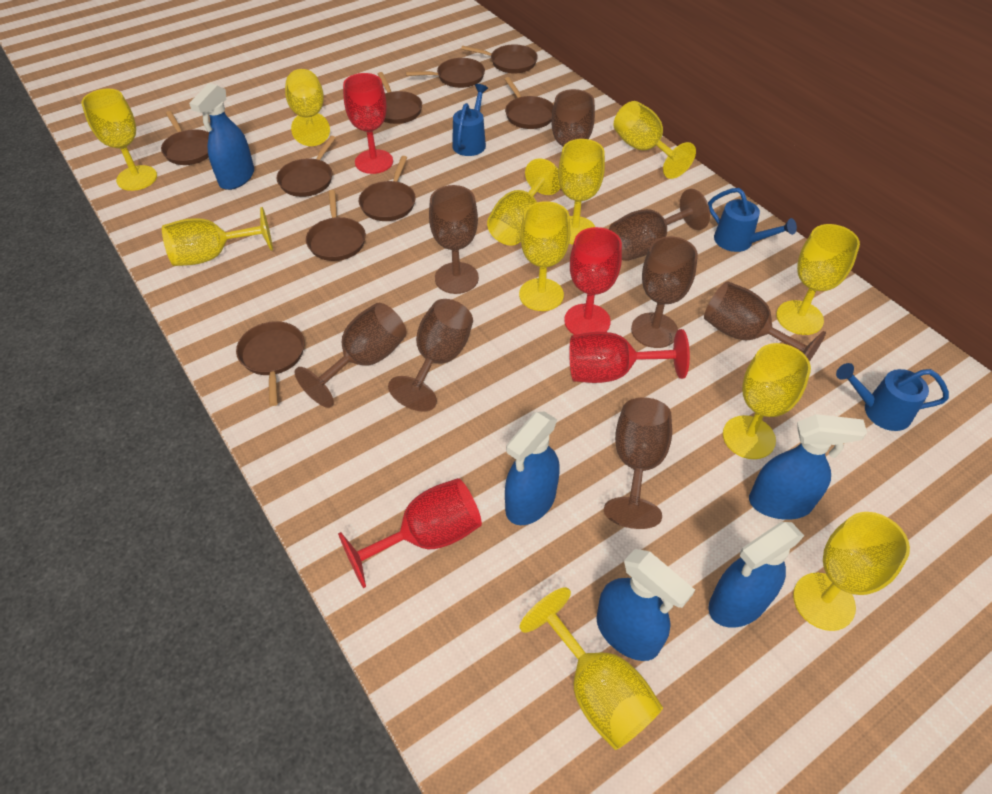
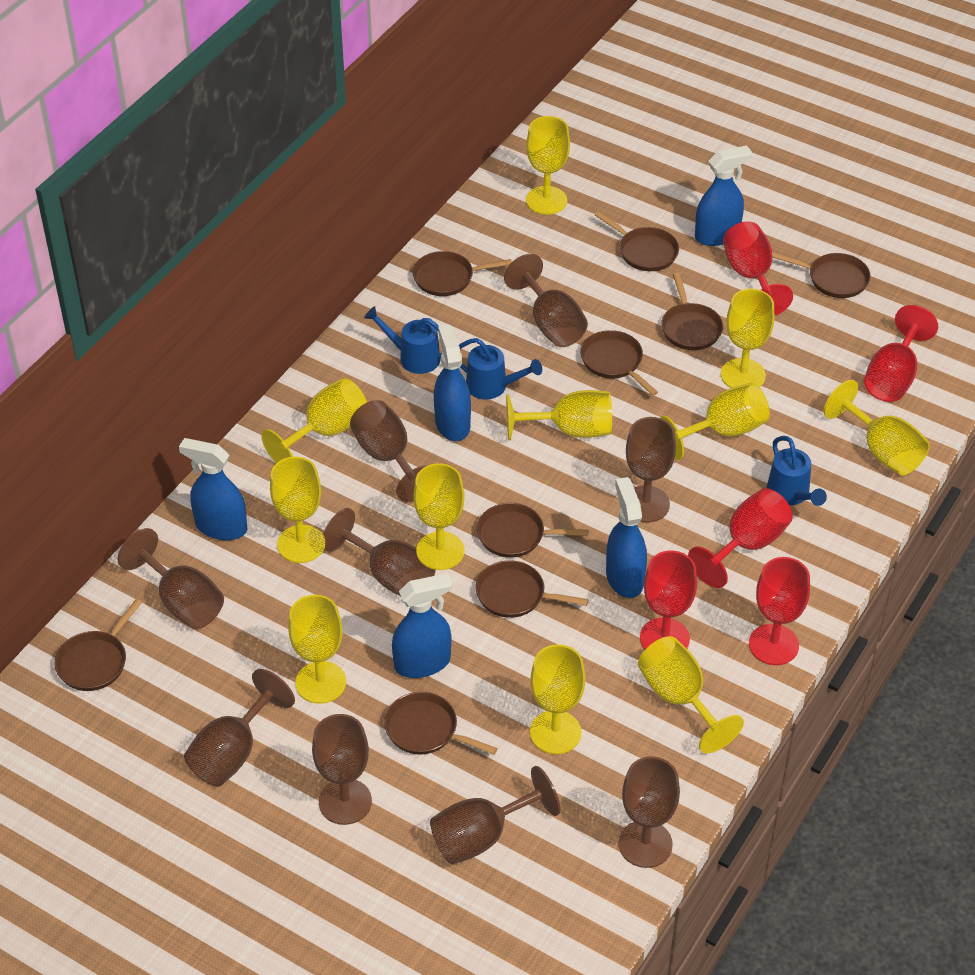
brown goblet: 8 -> 9
red goblet: 4 -> 5

